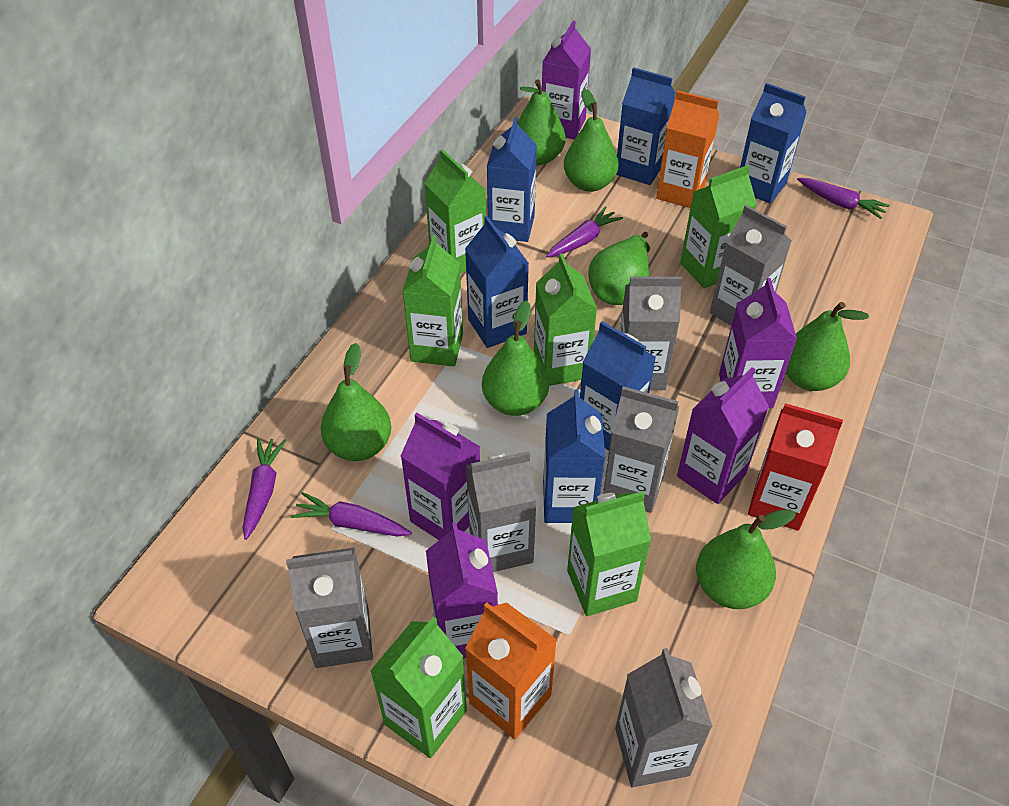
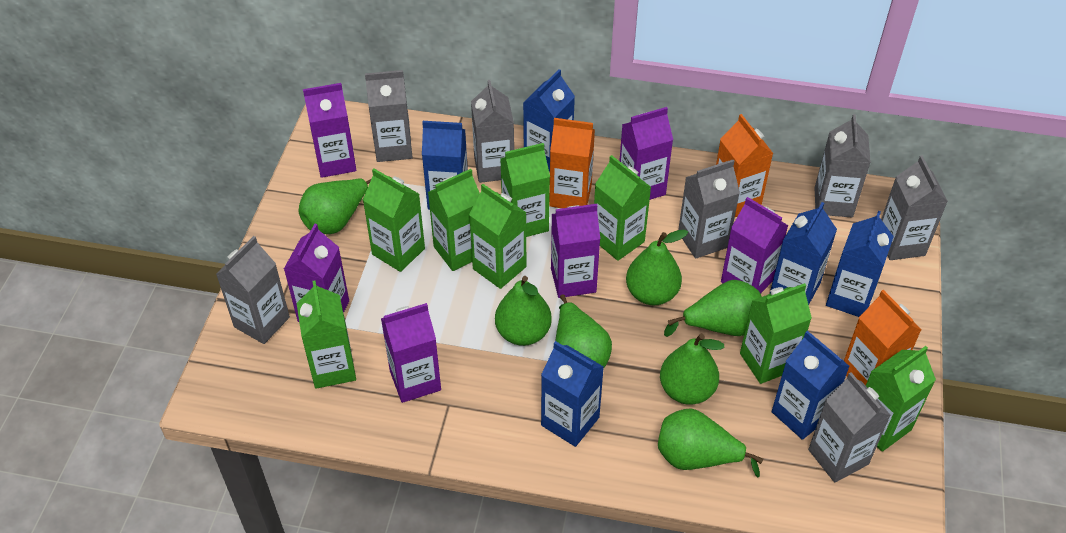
green carton: 6 -> 8
grey carton: 6 -> 7
orange carton: 2 -> 3
purple carrot: 4 -> 0
purple carton: 5 -> 6
red carton: 1 -> 0

